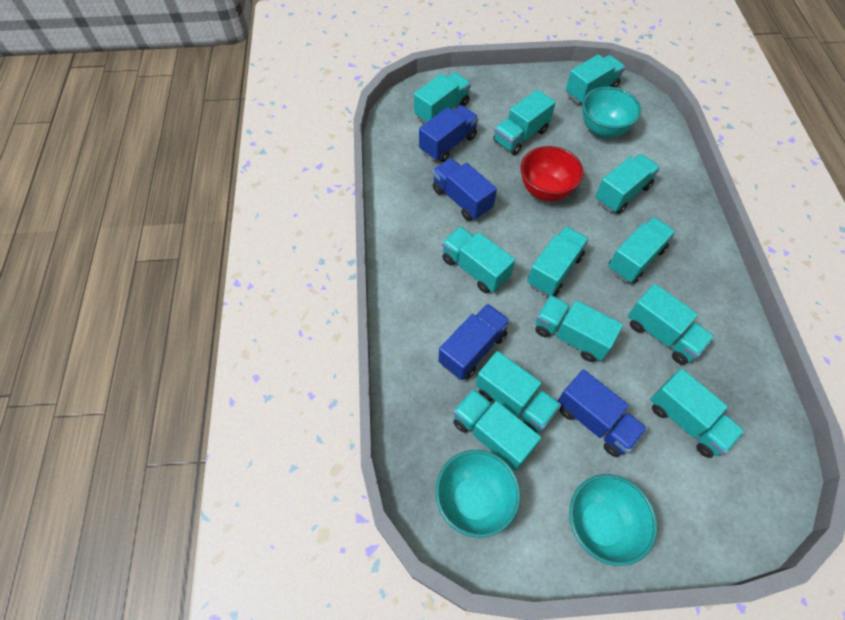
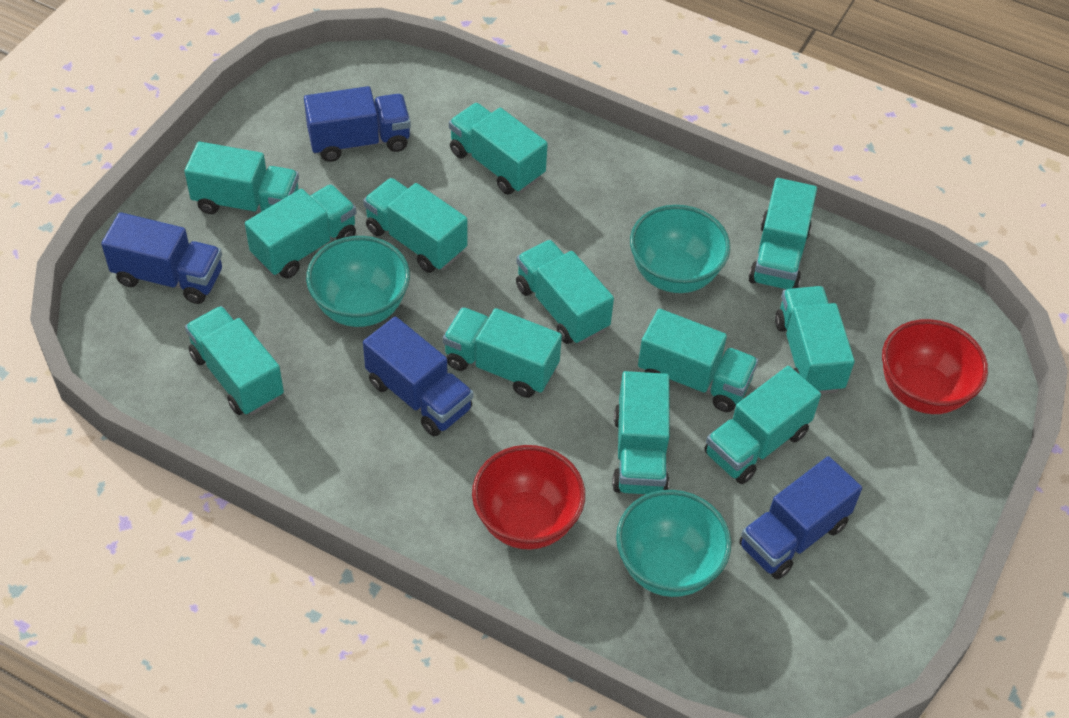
red bowl: 1 -> 2

